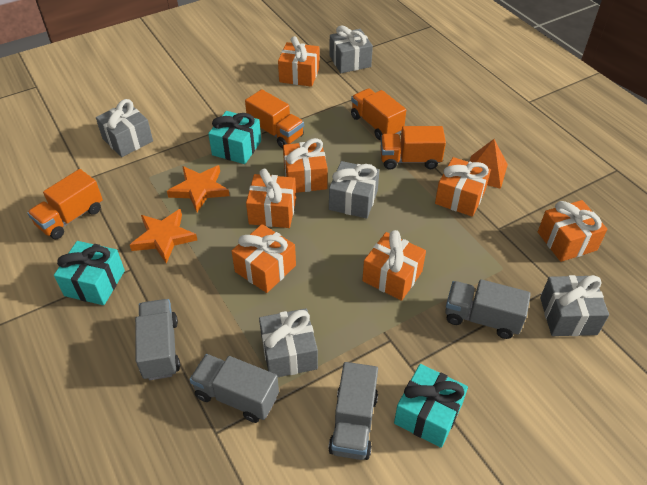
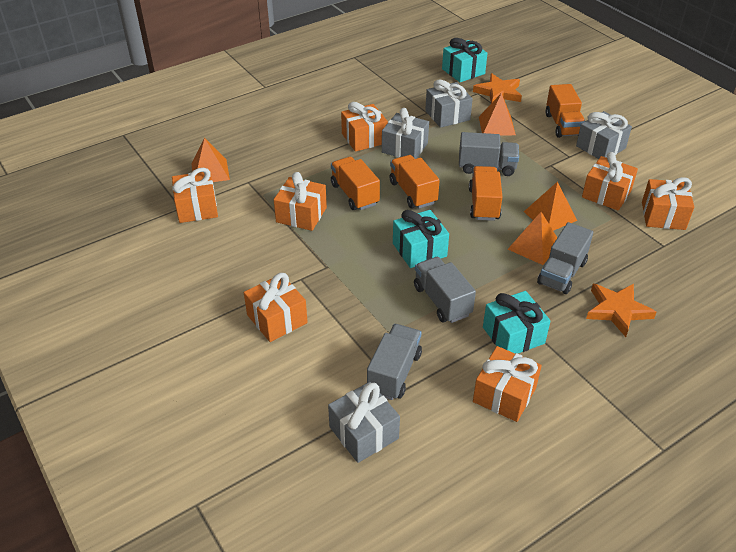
grey gift: 5 -> 4
orange pyramid: 1 -> 4

